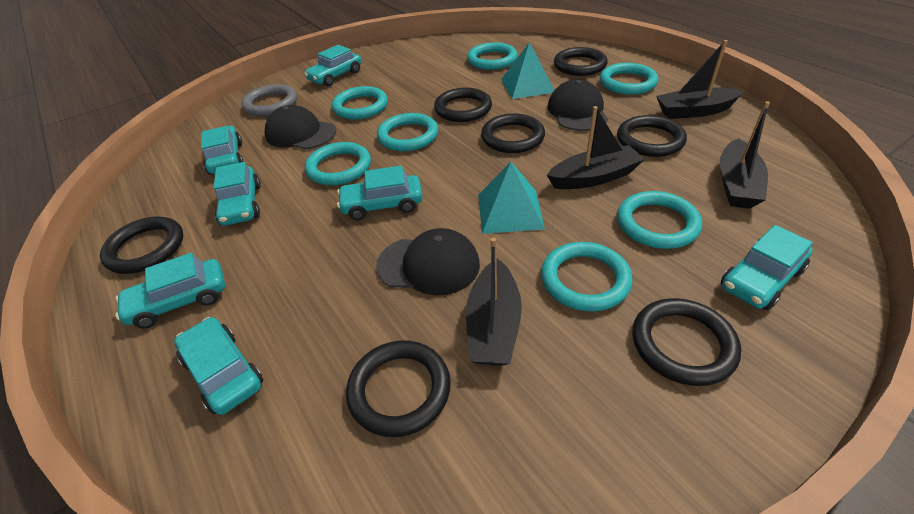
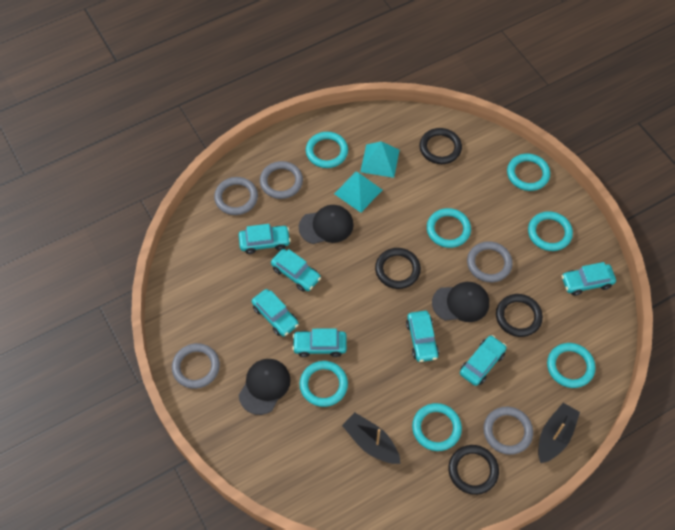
black boat: 4 -> 2
black ring: 7 -> 4
grey ring: 1 -> 5

